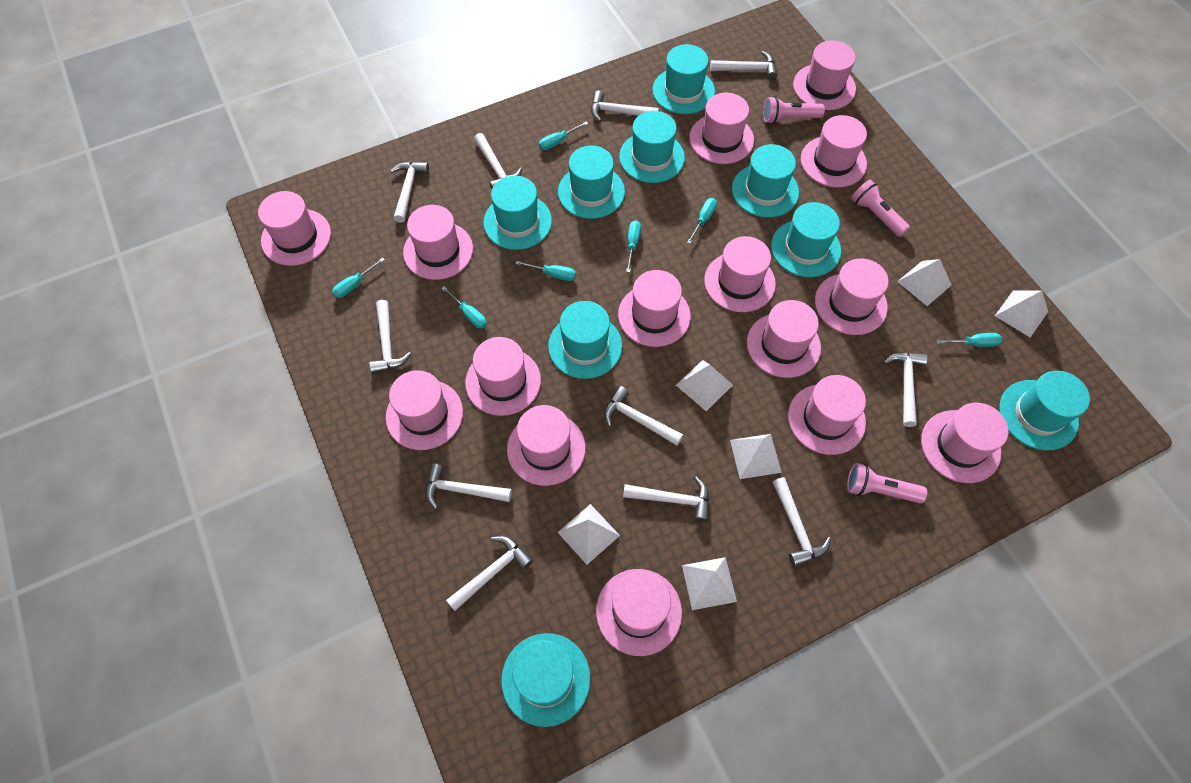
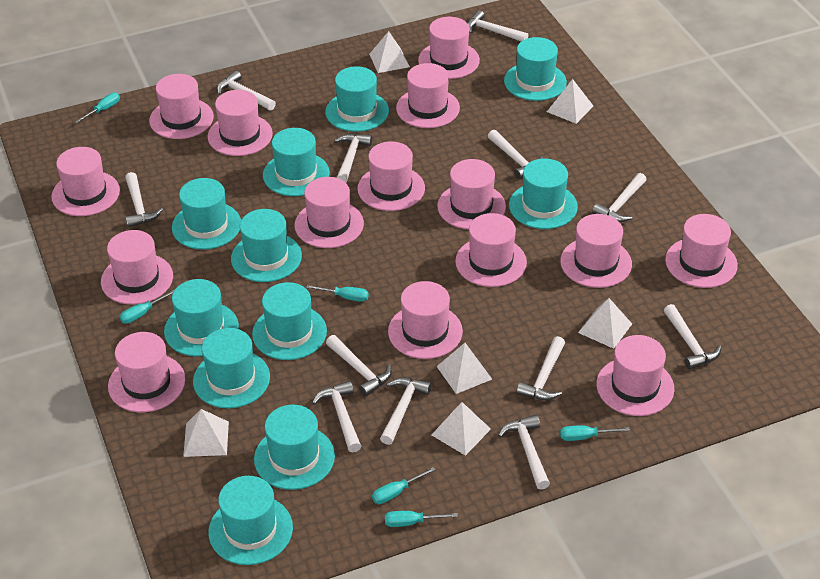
pink flashlight: 3 -> 0
turquoise hat: 9 -> 11
turquoise screwdriver: 7 -> 6
white hammer: 11 -> 12

